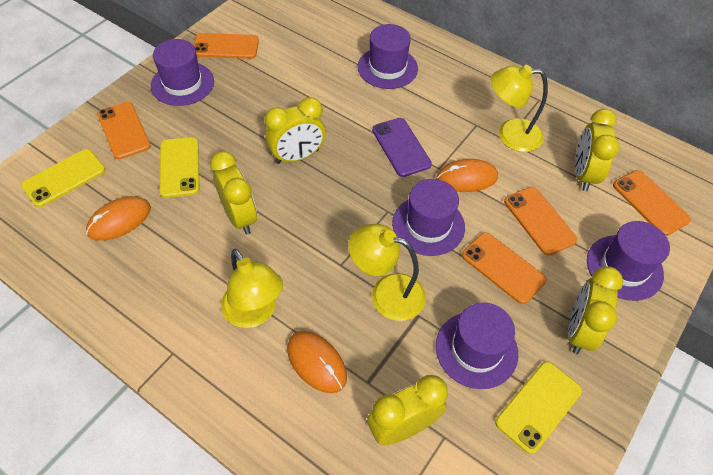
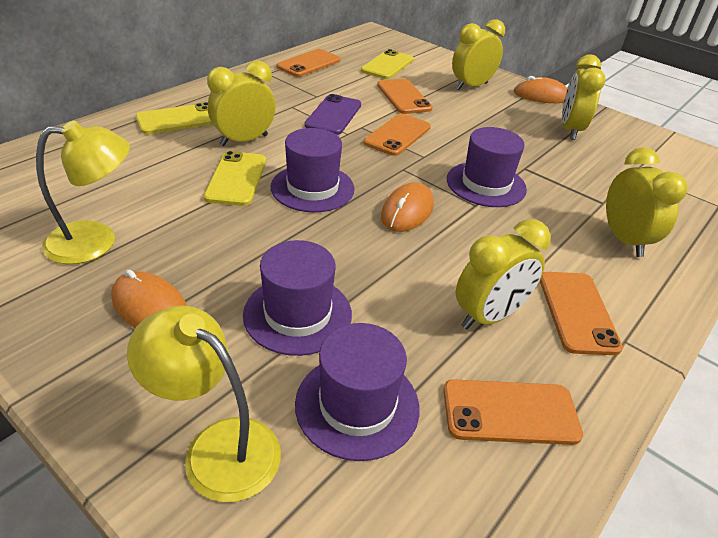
purple hat: 5 -> 4
yellow lamp: 3 -> 2

